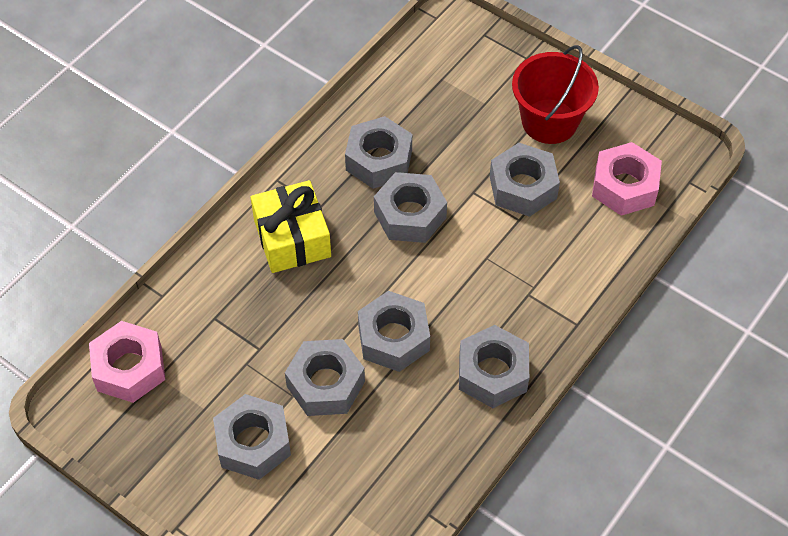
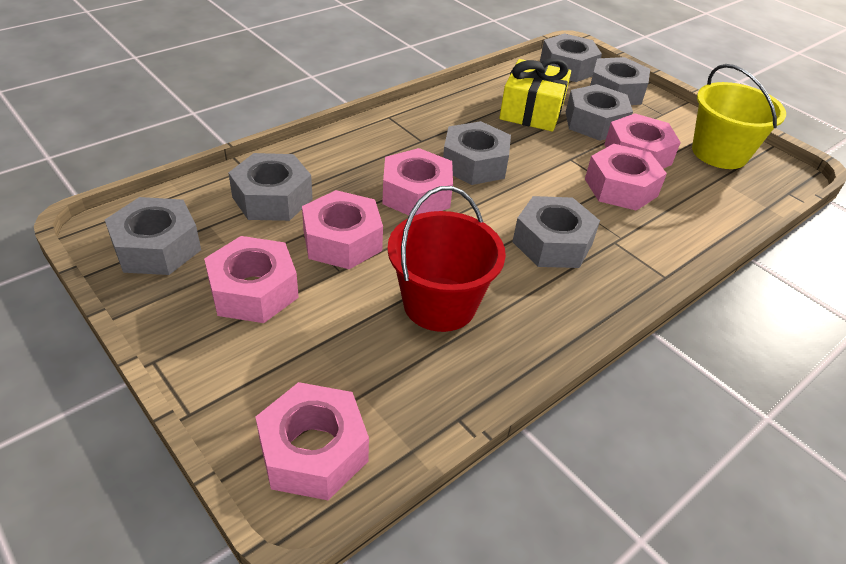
pink nut: 2 -> 6
yellow bucket: 0 -> 1

